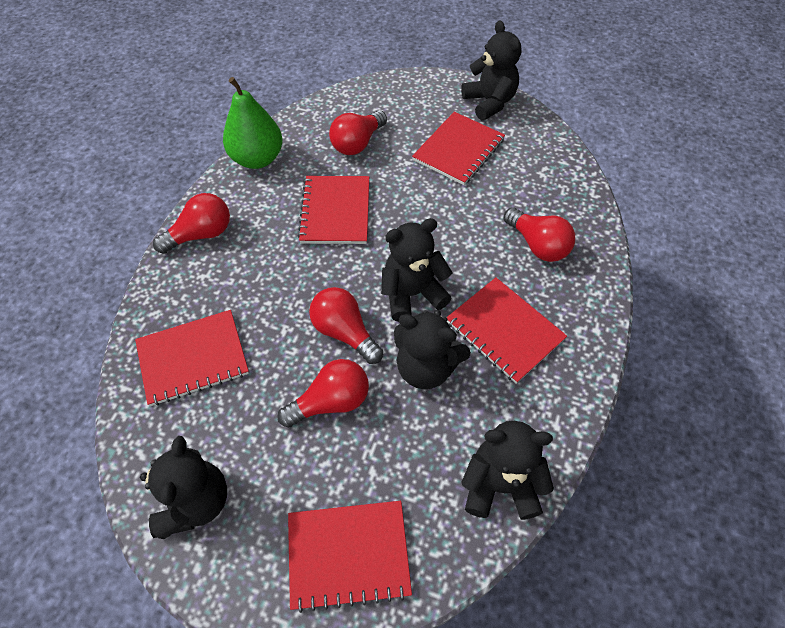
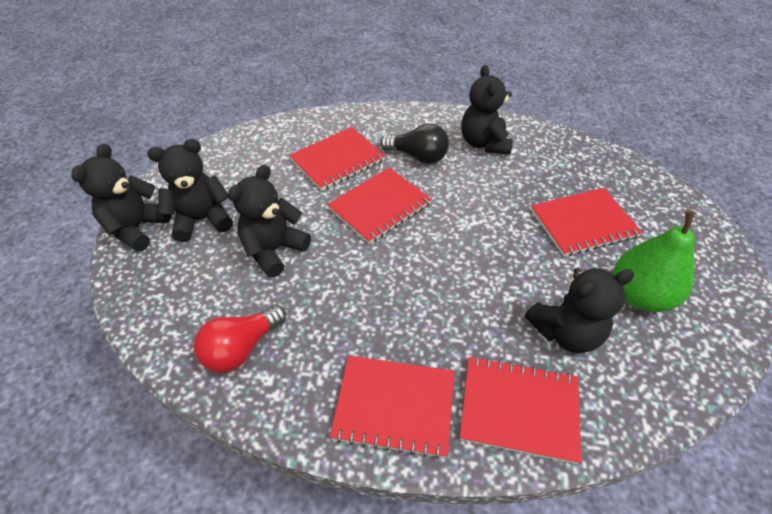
black light bulb: 0 -> 1
red light bulb: 5 -> 1

